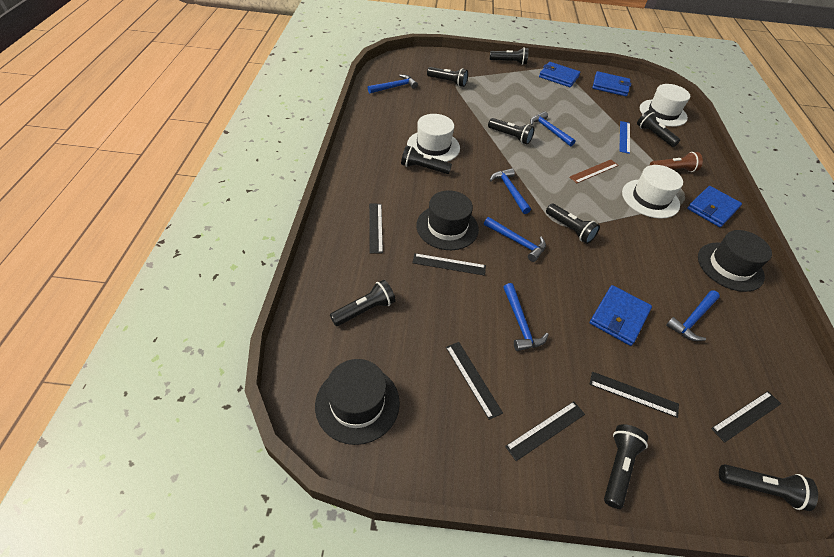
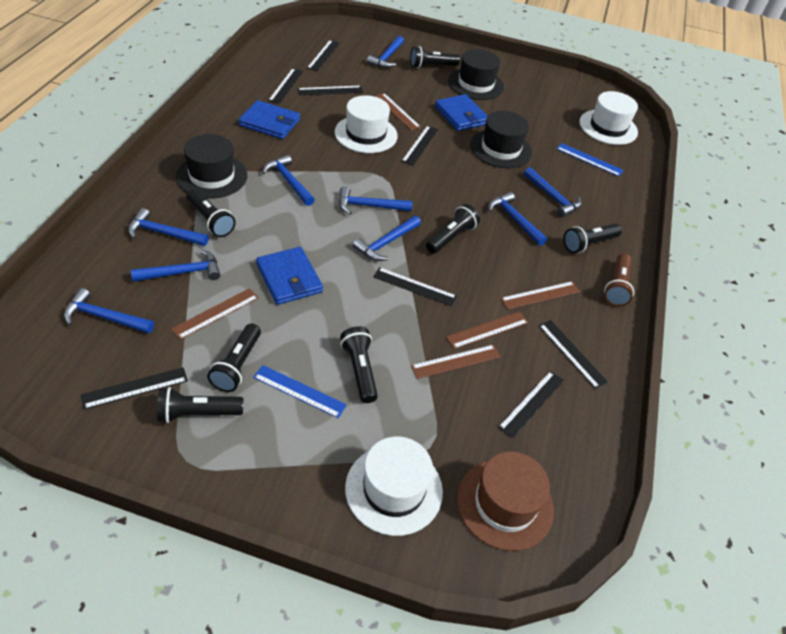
black flashlight: 9 -> 7
black ruler: 6 -> 8
blue hammer: 6 -> 9
blue ruler: 1 -> 2
blue wallet: 4 -> 3
brown hat: 0 -> 1
brown ruler: 1 -> 5

